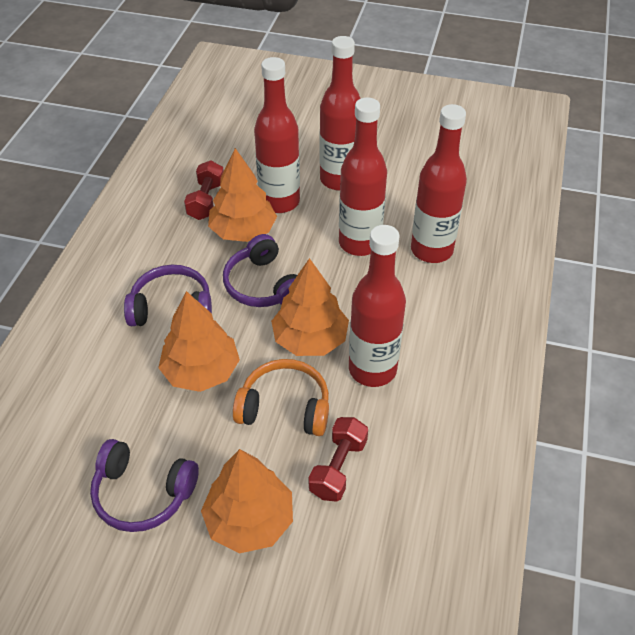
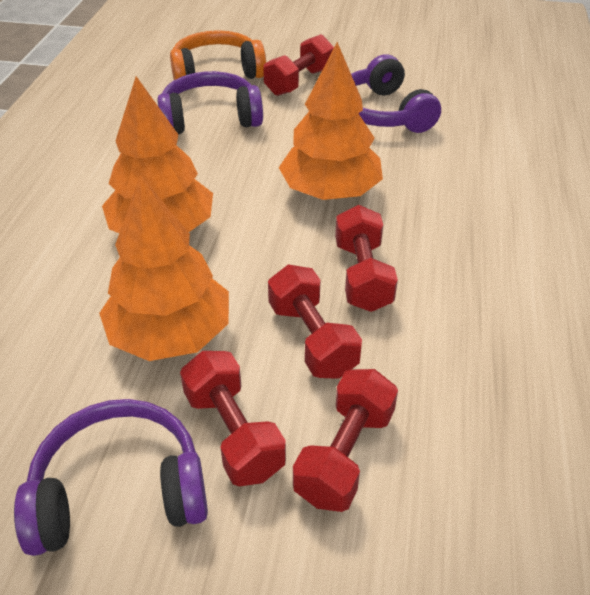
orange tree: 4 -> 3
red bottle: 5 -> 0
red dumbbell: 2 -> 5

